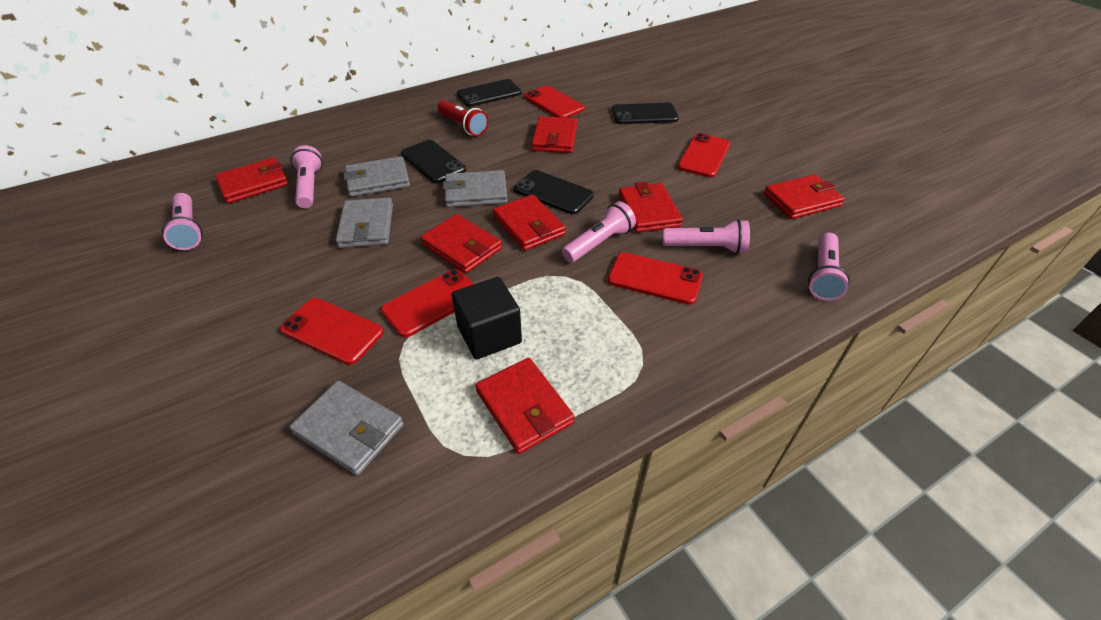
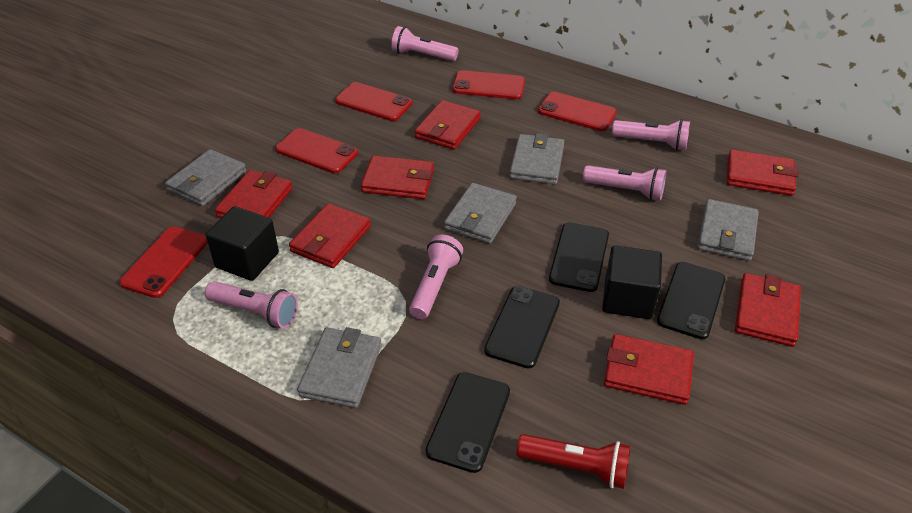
black cube: 1 -> 2
grey wallet: 4 -> 5

